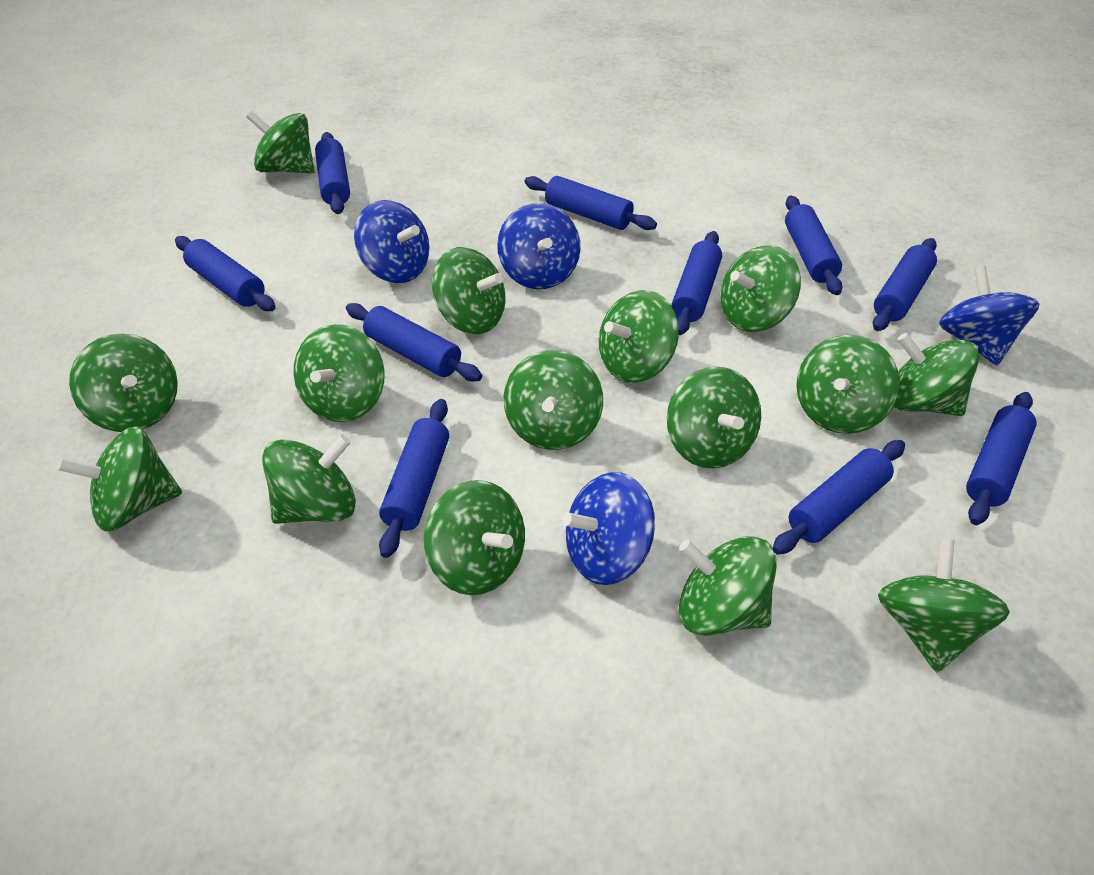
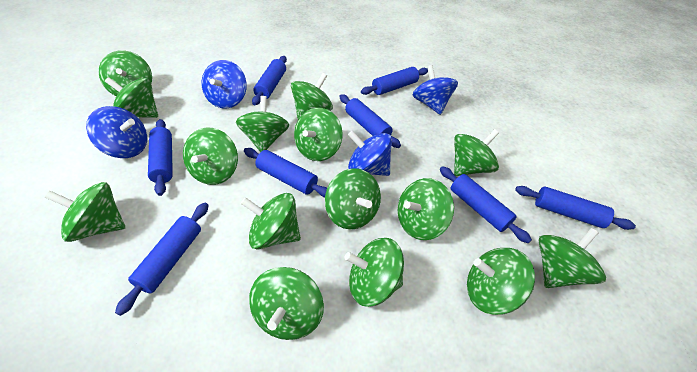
blue rolling pin: 10 -> 8

